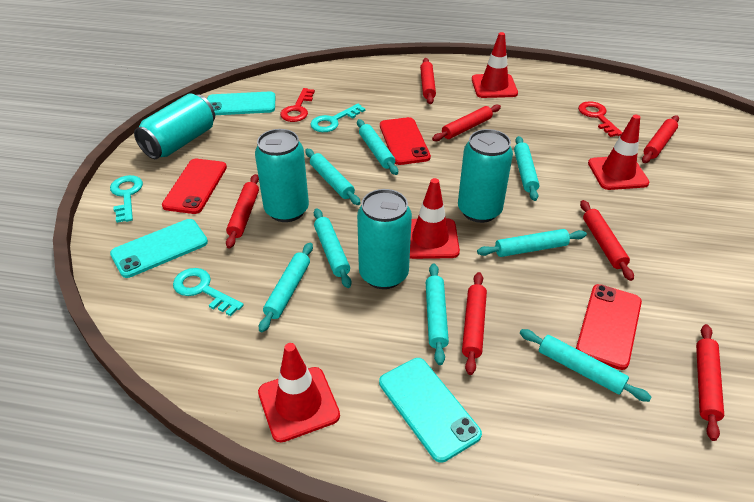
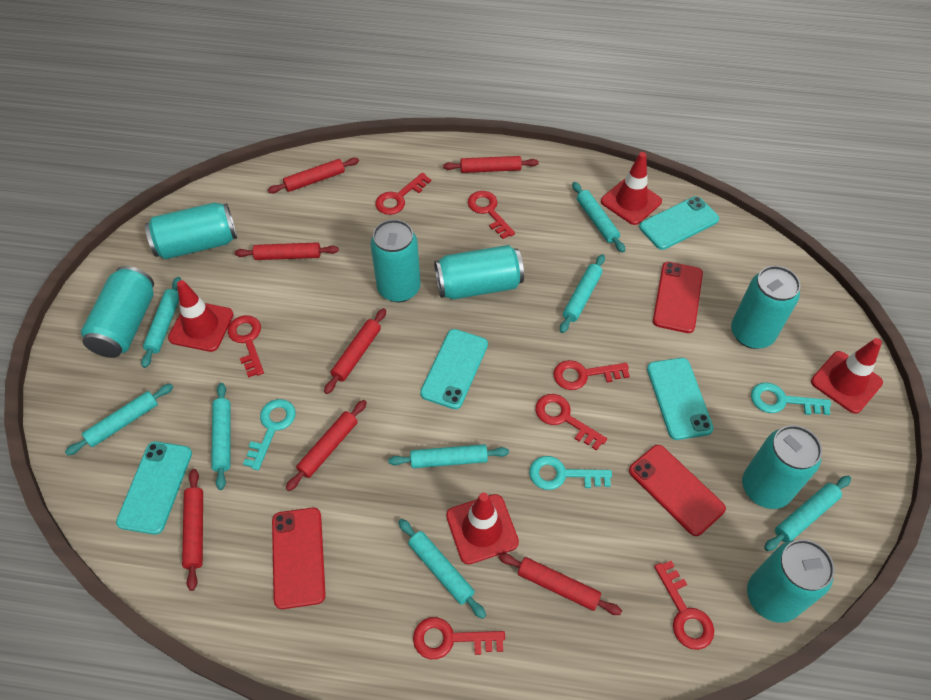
red key: 2 -> 7
turquoise can: 4 -> 7
turquoise phone: 3 -> 4

